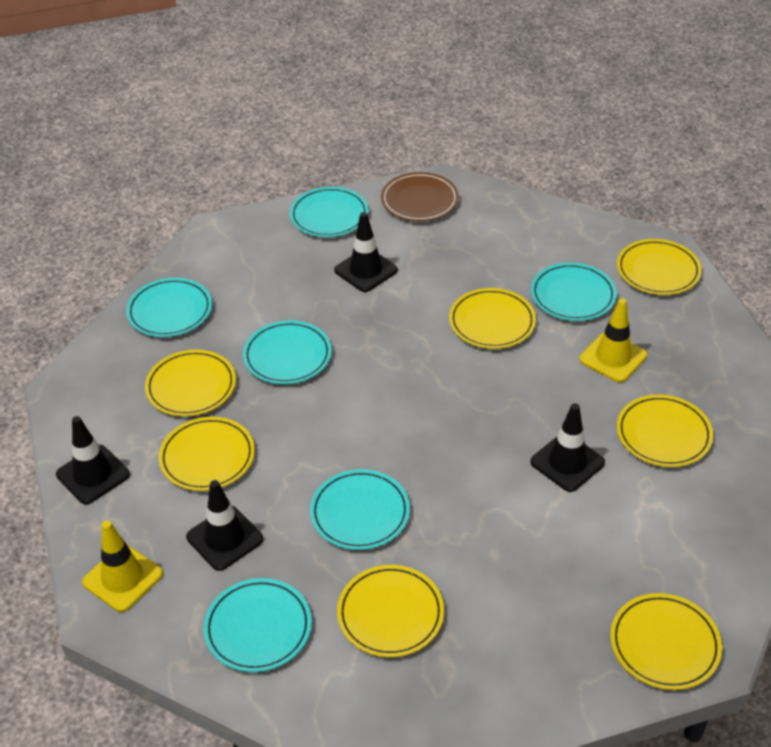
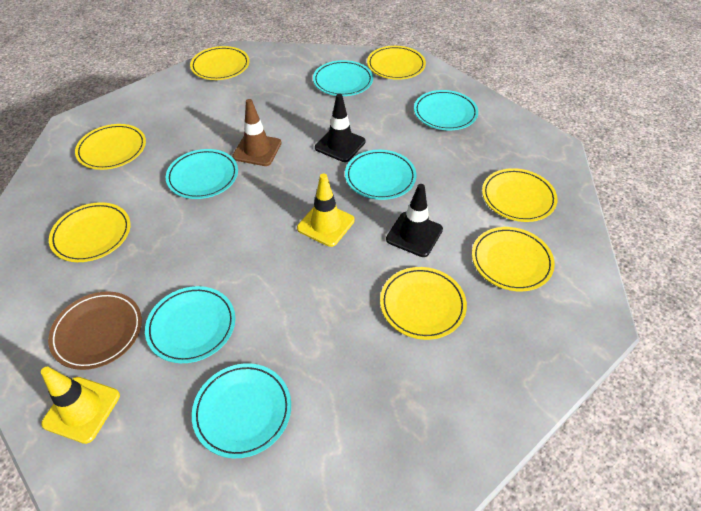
black traffic cone: 4 -> 2
brown traffic cone: 0 -> 1

